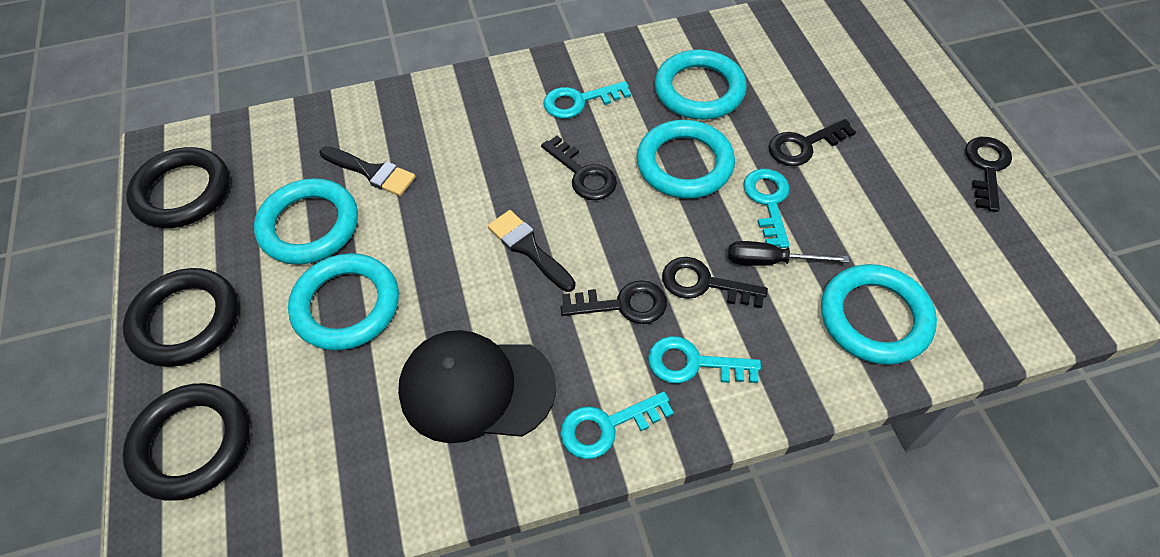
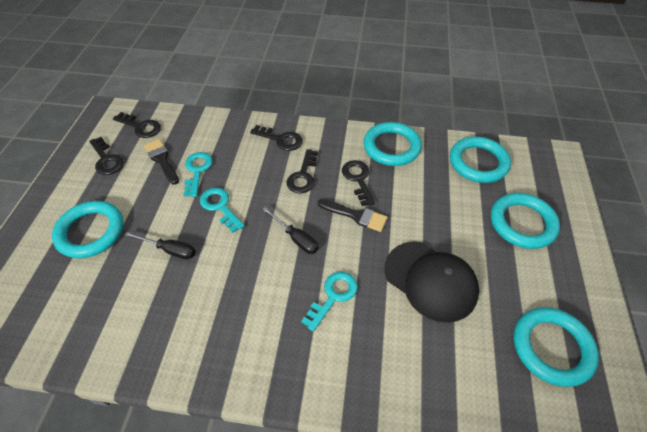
black ring: 3 -> 0
black screwdriver: 1 -> 2
turquoise key: 4 -> 3

